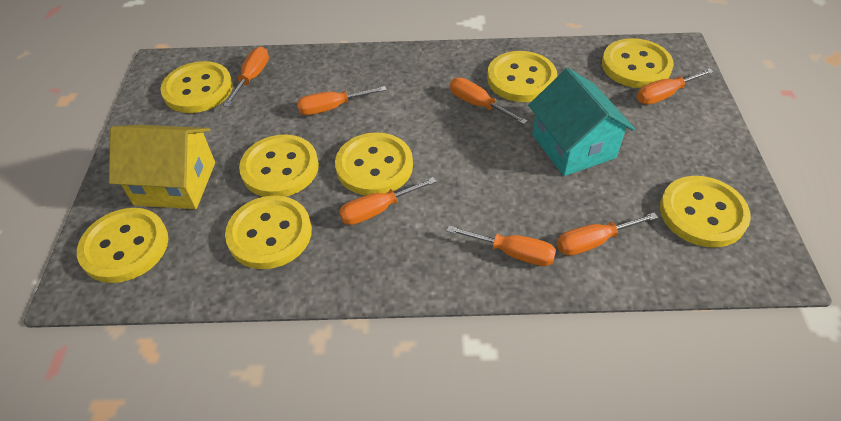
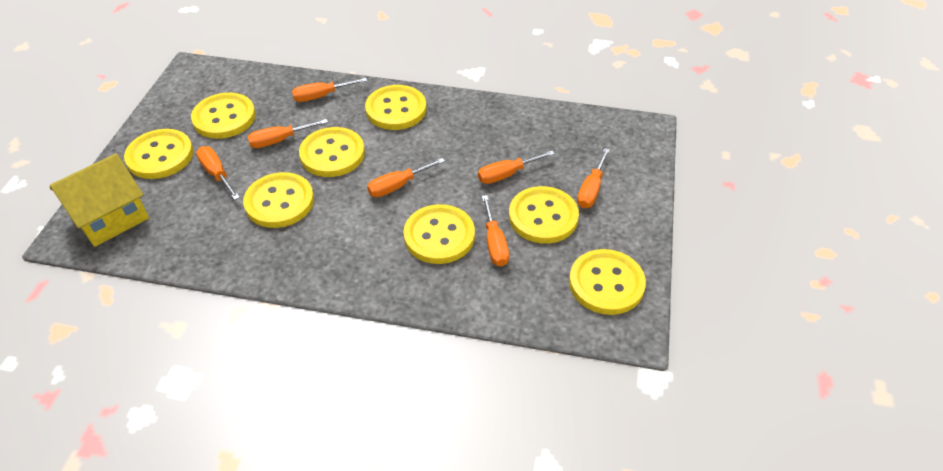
turquoise house: 1 -> 0

